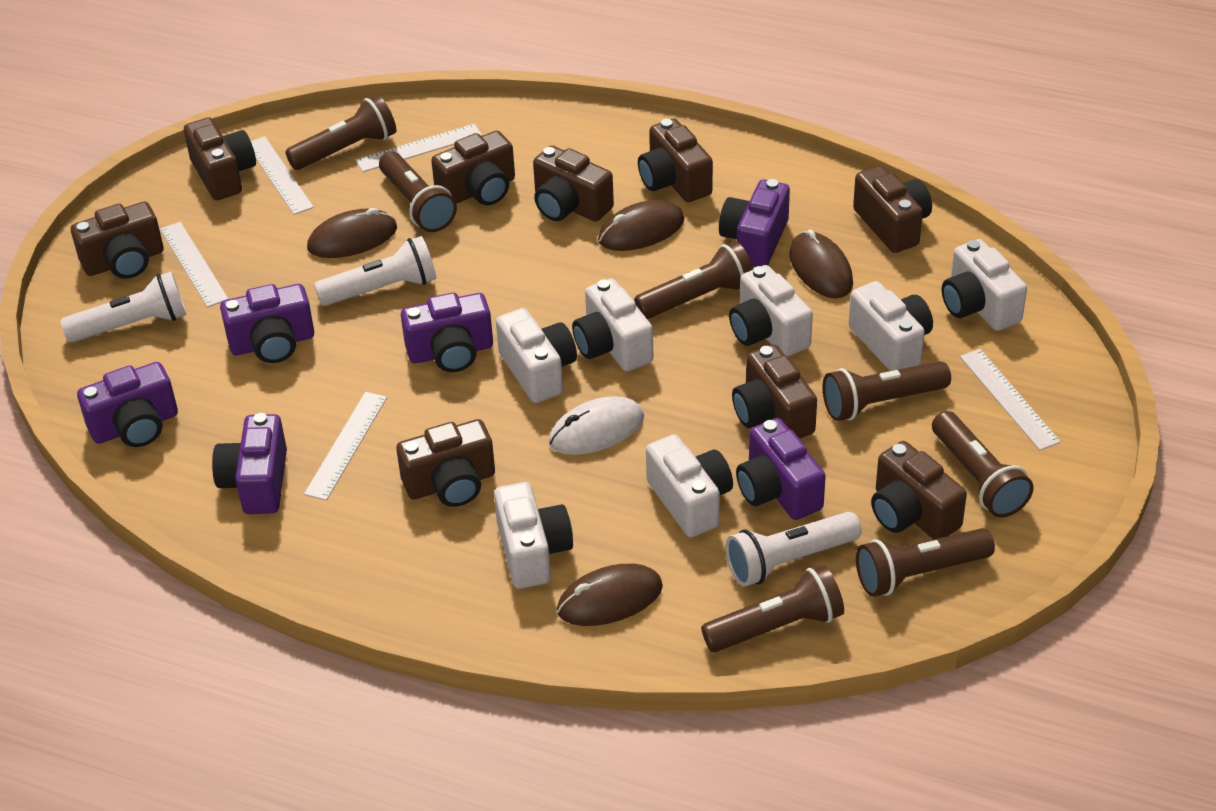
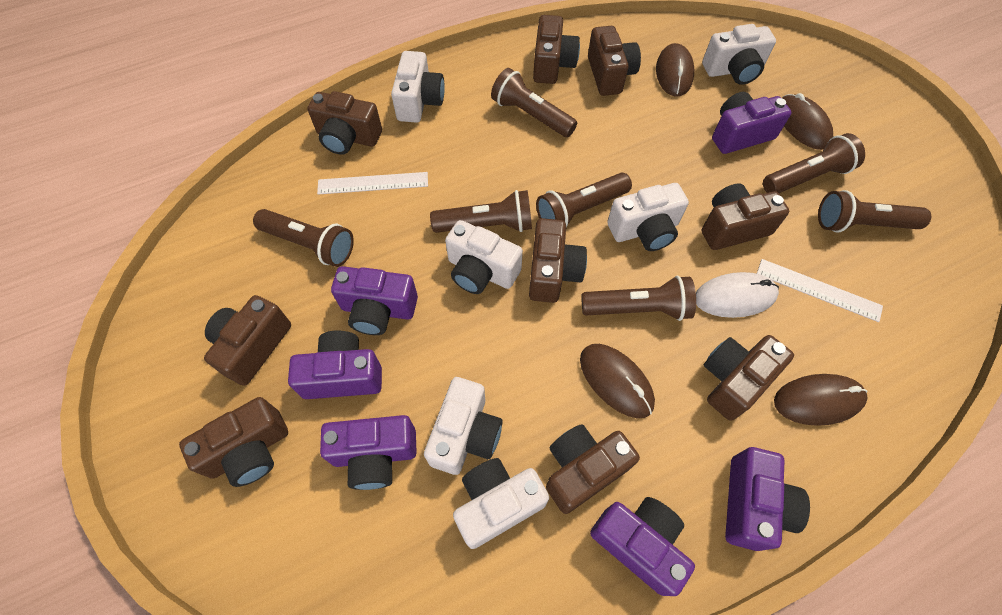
white camera: 7 -> 6
white flashlight: 3 -> 0
white ruler: 5 -> 2

